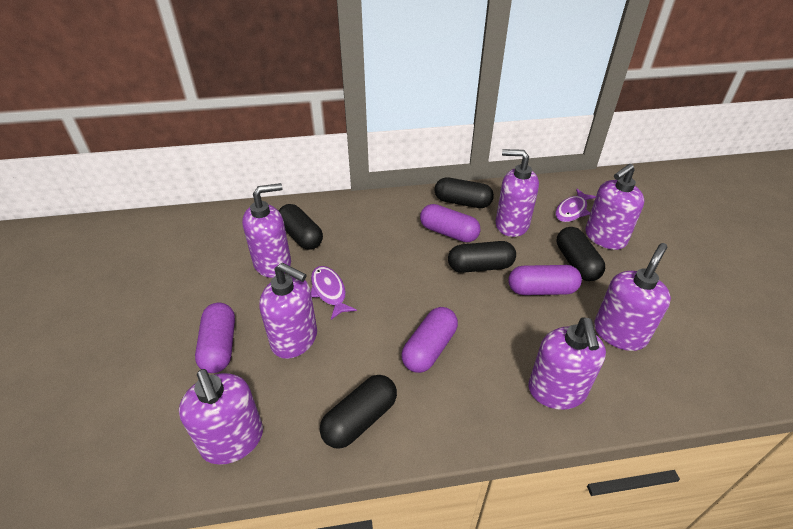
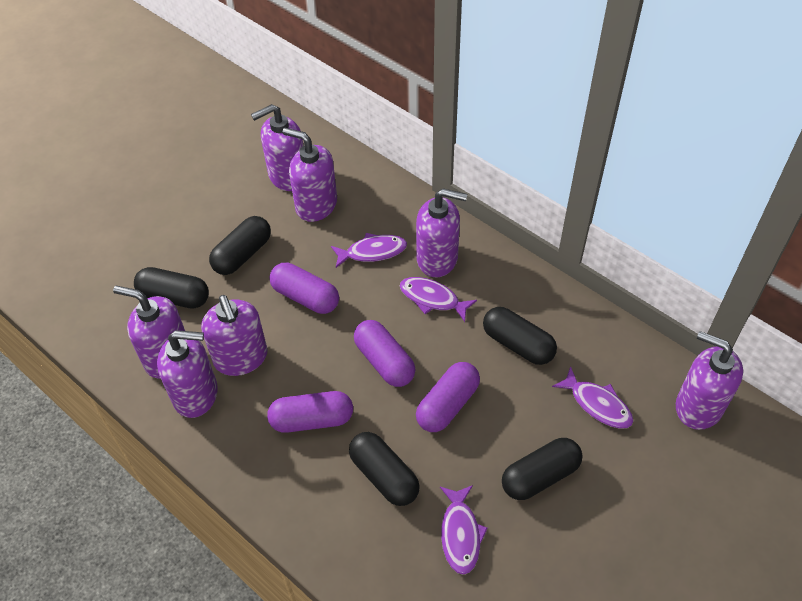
purple fish: 2 -> 4

